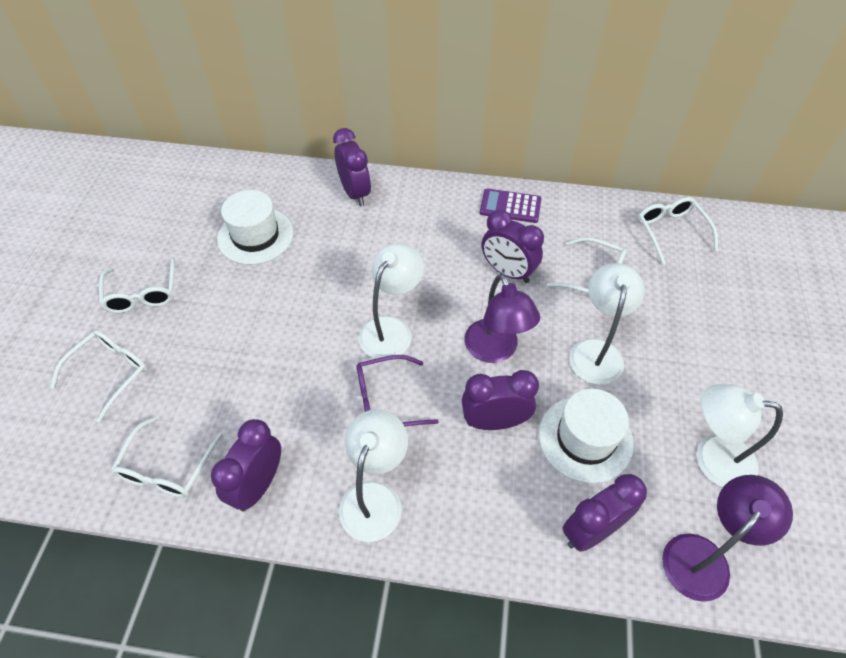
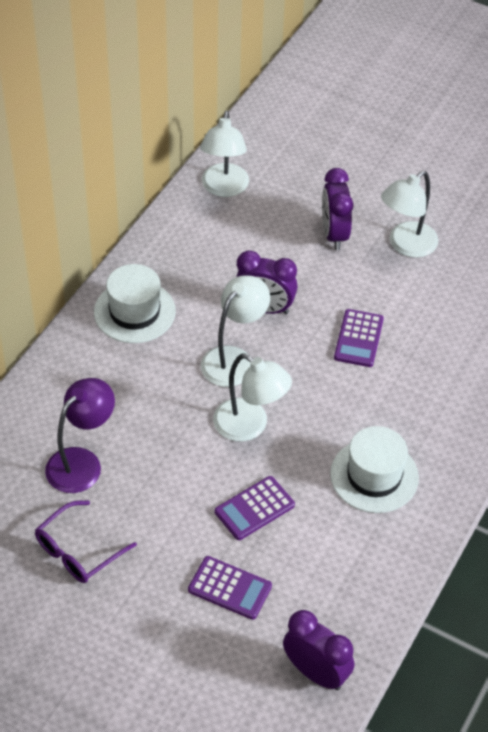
purple calculator: 1 -> 3
purple clock: 5 -> 3
purple lamp: 2 -> 1
white glasses: 5 -> 0

